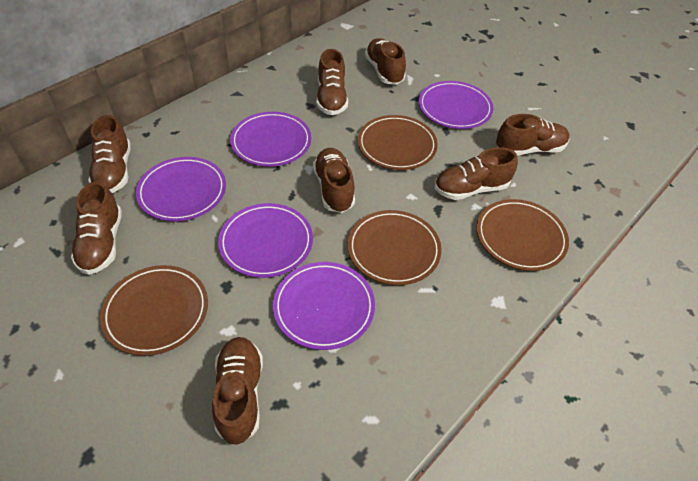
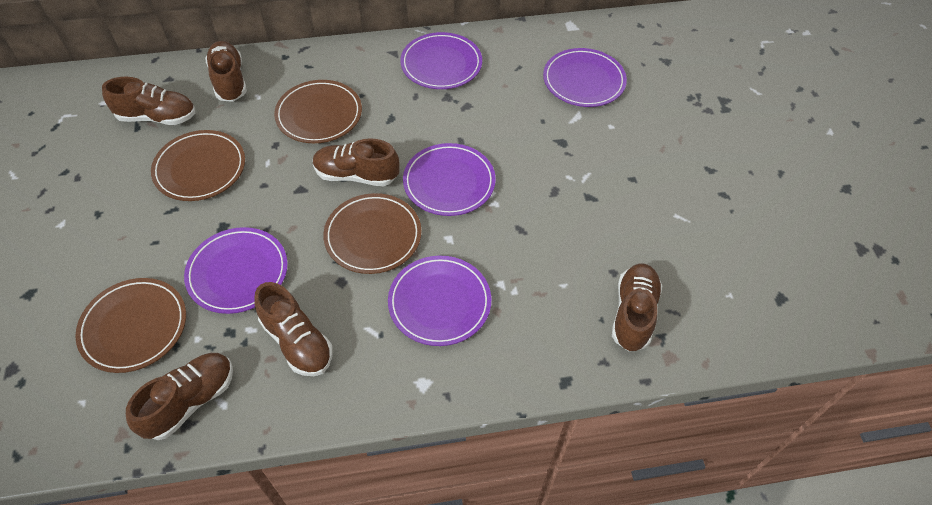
brown shoe: 8 -> 6

